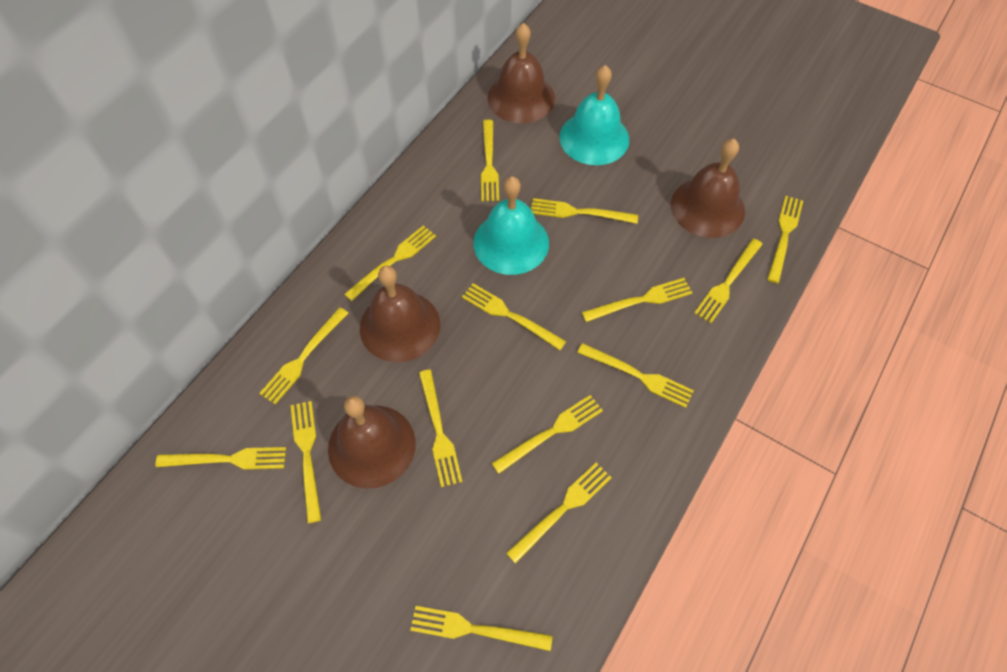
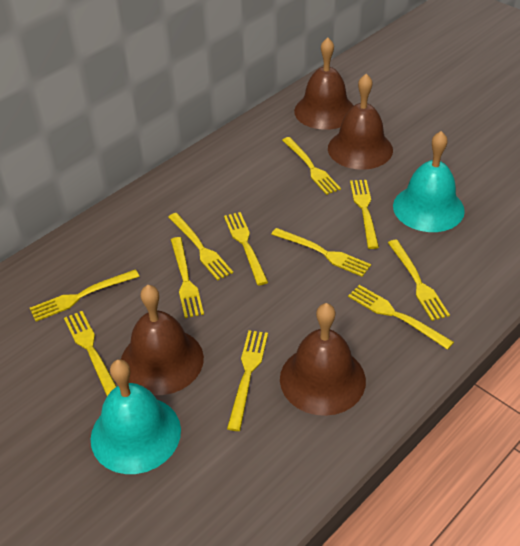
yellow fork: 15 -> 11

